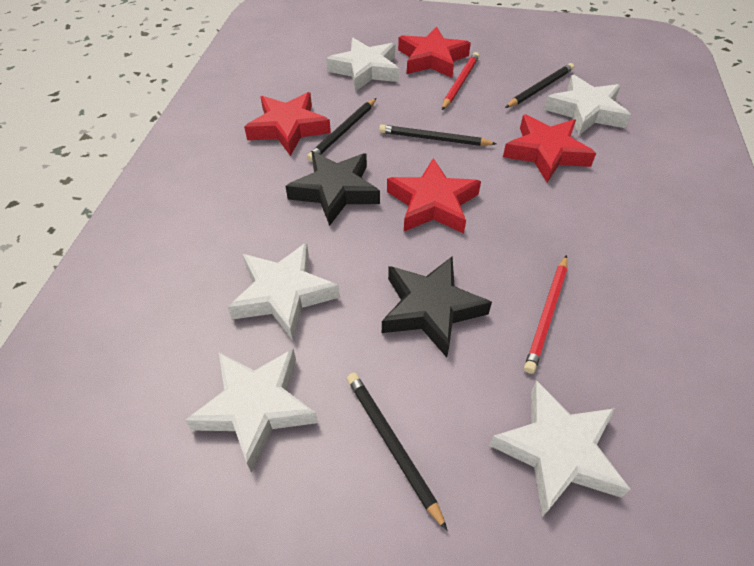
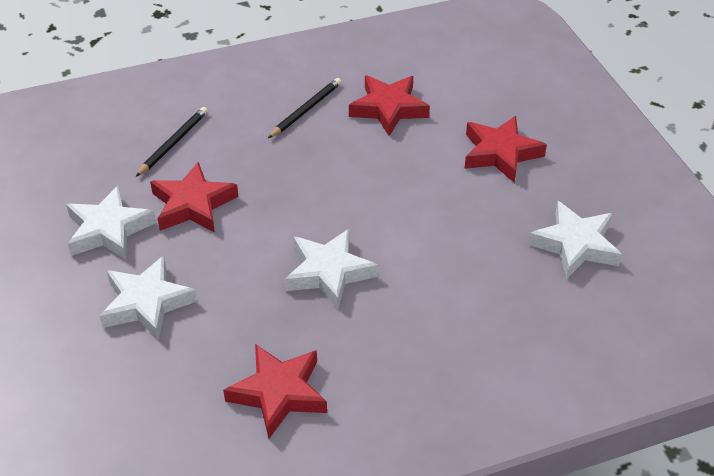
black pencil: 4 -> 2
black star: 2 -> 0
red pencil: 2 -> 0
white star: 5 -> 4

